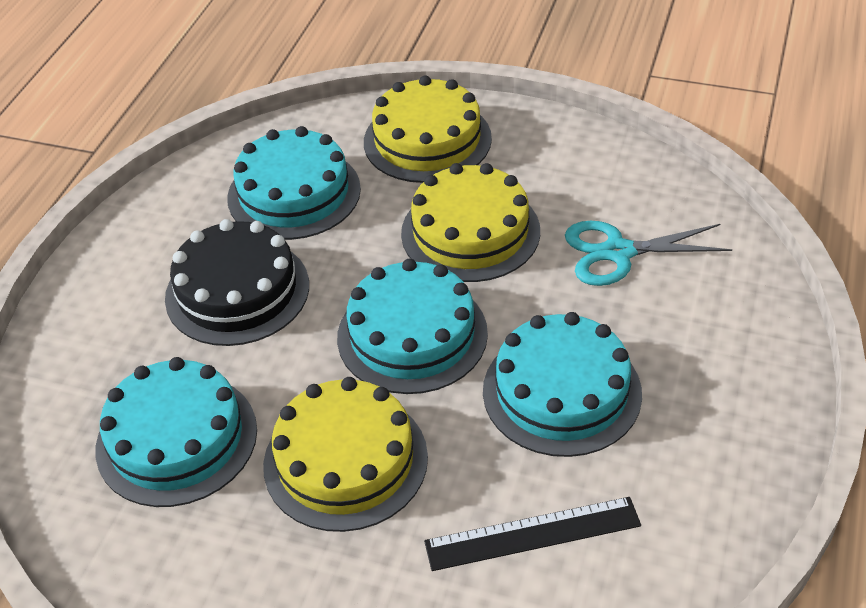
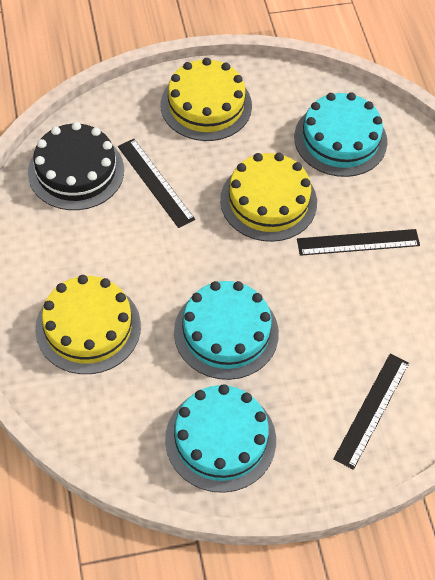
black ruler: 1 -> 3
turquoise cake: 4 -> 3
turquoise scissors: 1 -> 0

